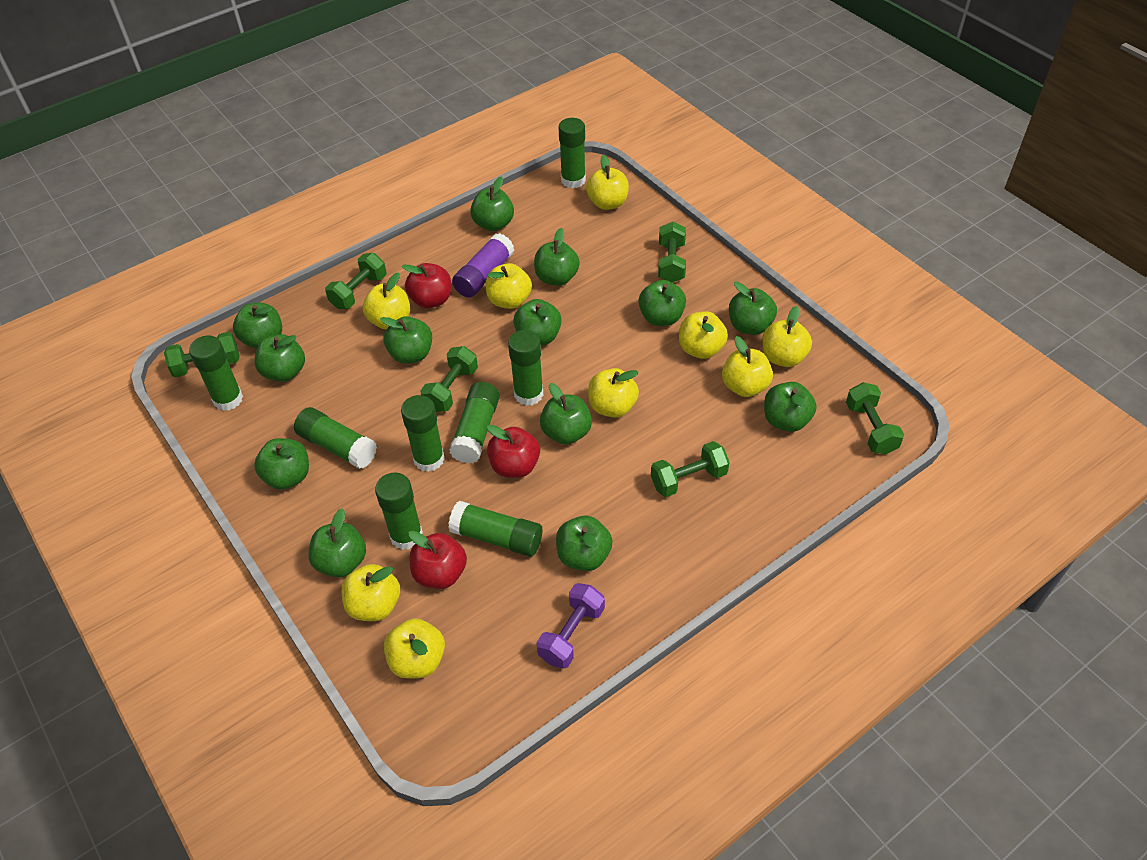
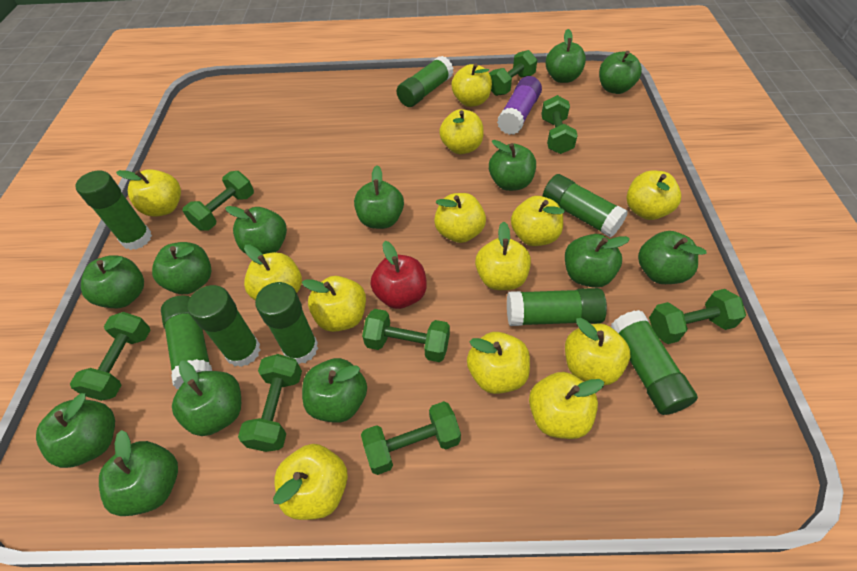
green dumbbell: 6 -> 8
purple dumbbell: 1 -> 0
red apple: 3 -> 1
yellow apple: 9 -> 13

